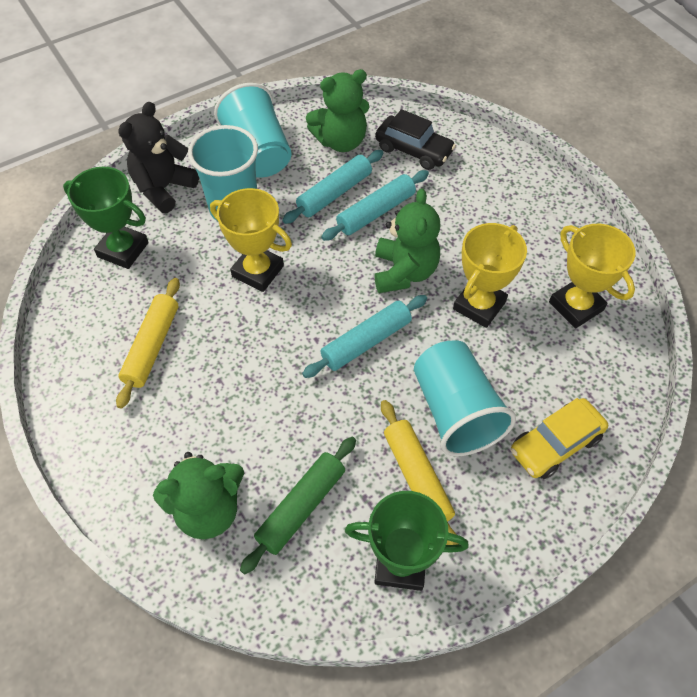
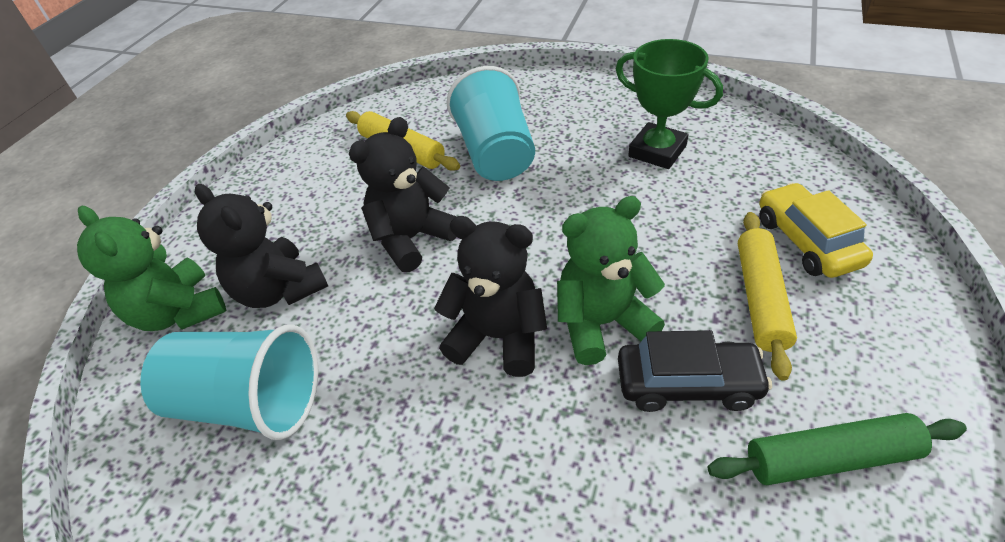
black teddy bear: 1 -> 3
green teddy bear: 3 -> 2
green trophy: 2 -> 1
turquoise cup: 3 -> 2
turquoise rolling pin: 3 -> 0
yellow trophy: 3 -> 0

